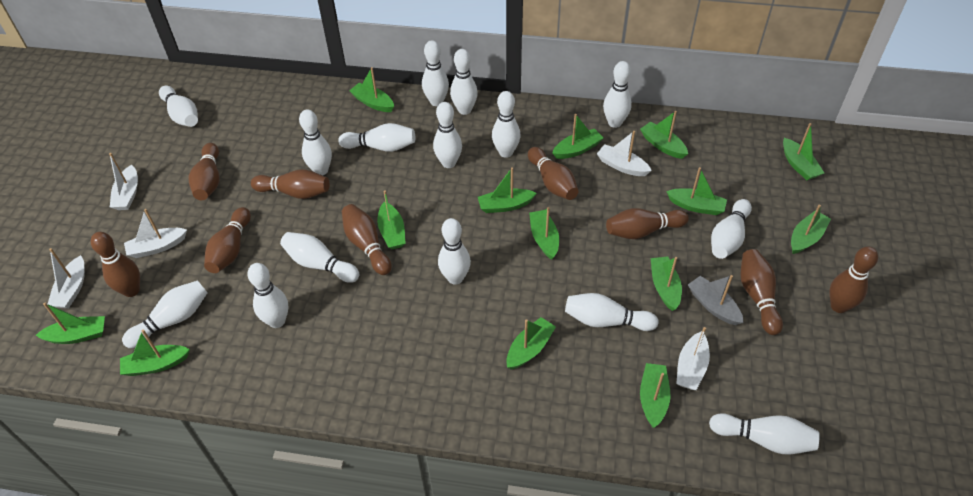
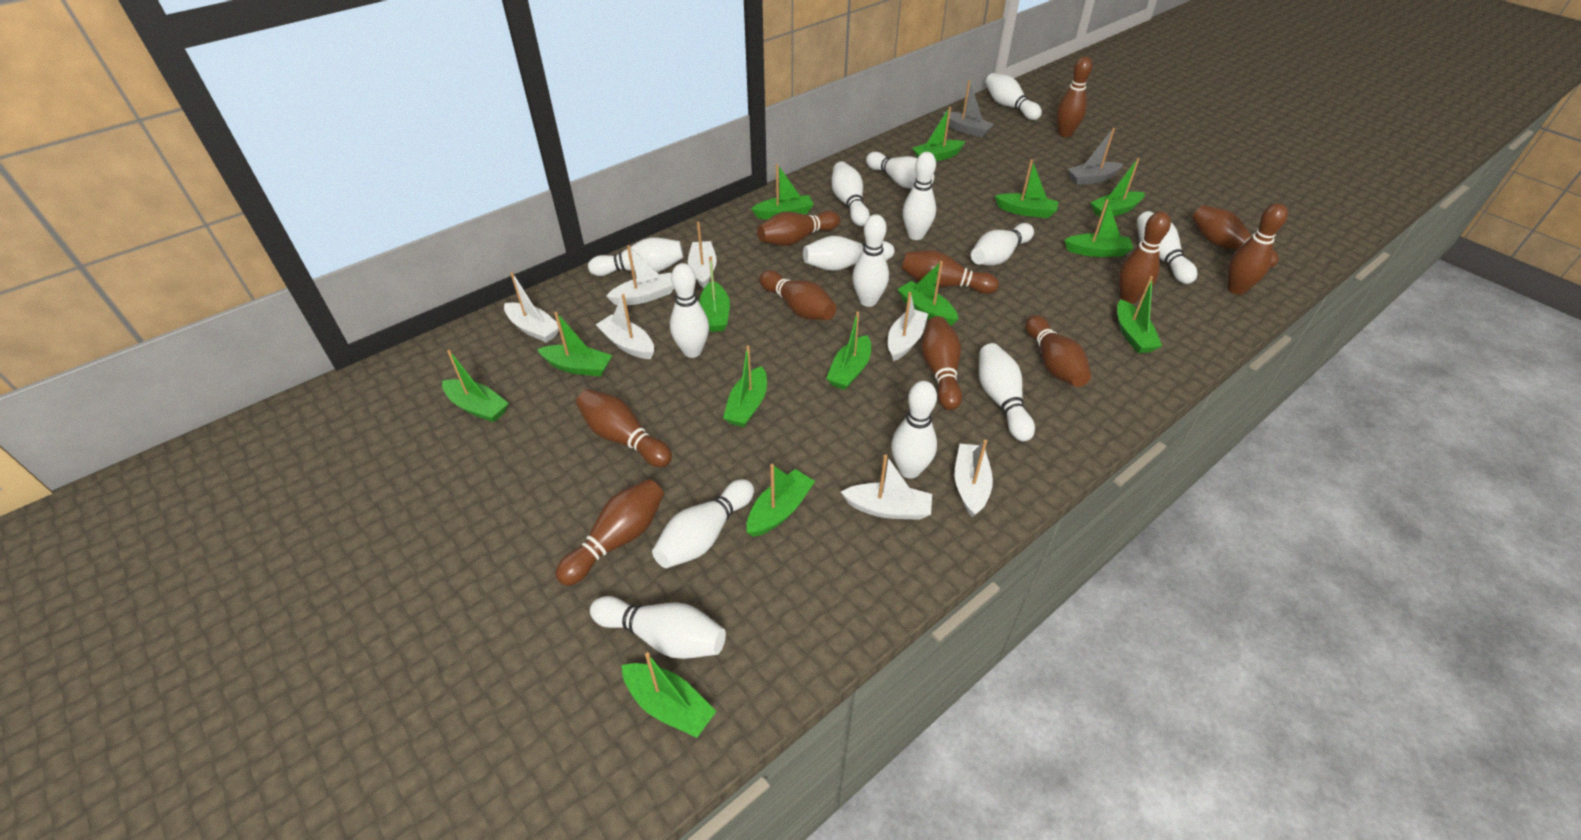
brown bowling pin: 9 -> 11
grey boat: 1 -> 2
white boat: 5 -> 7
white bowling pin: 15 -> 14

